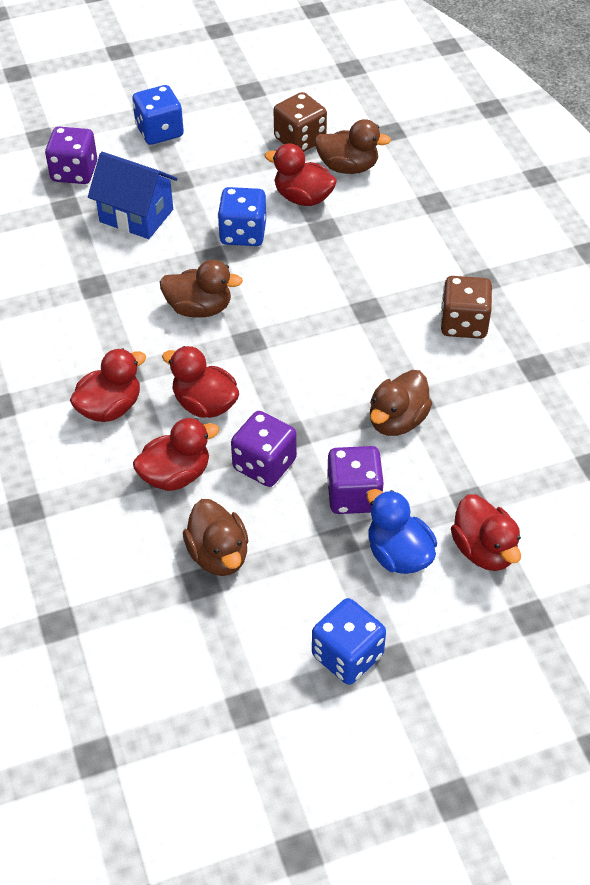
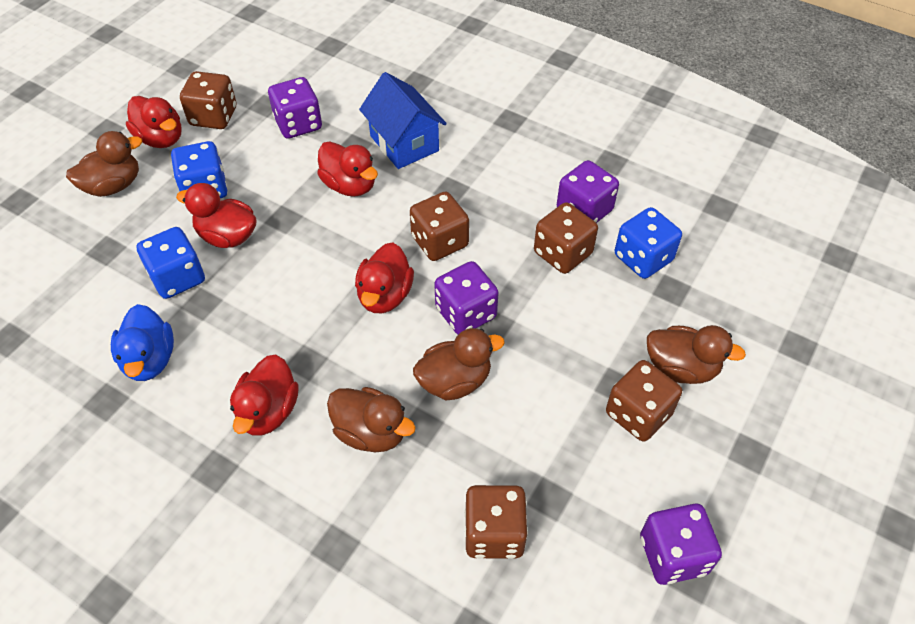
brown dice: 2 -> 5
purple dice: 3 -> 4

